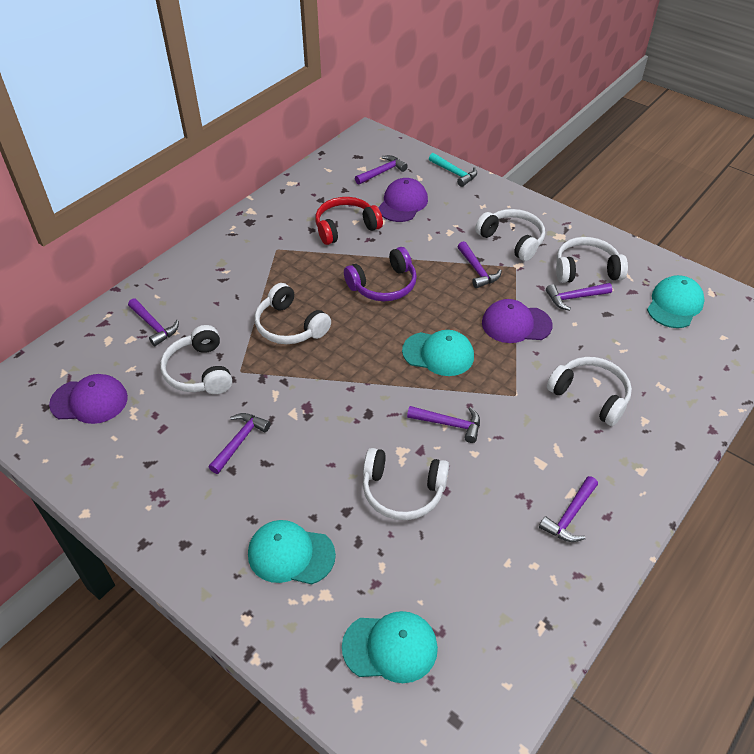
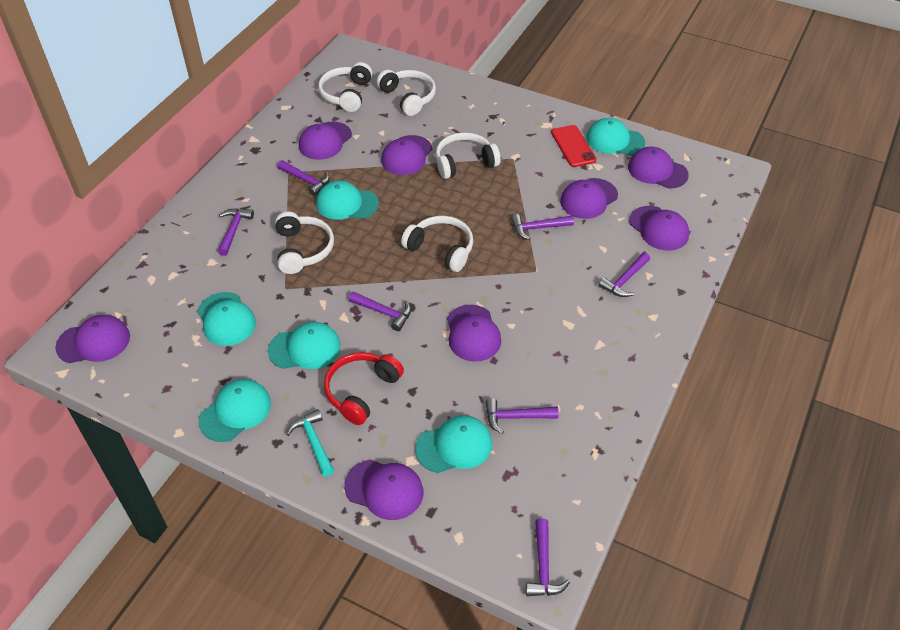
purple cap: 3 -> 8
purple headphones: 1 -> 0
red phone: 0 -> 1
turquoise cap: 4 -> 6
white headphones: 6 -> 5

